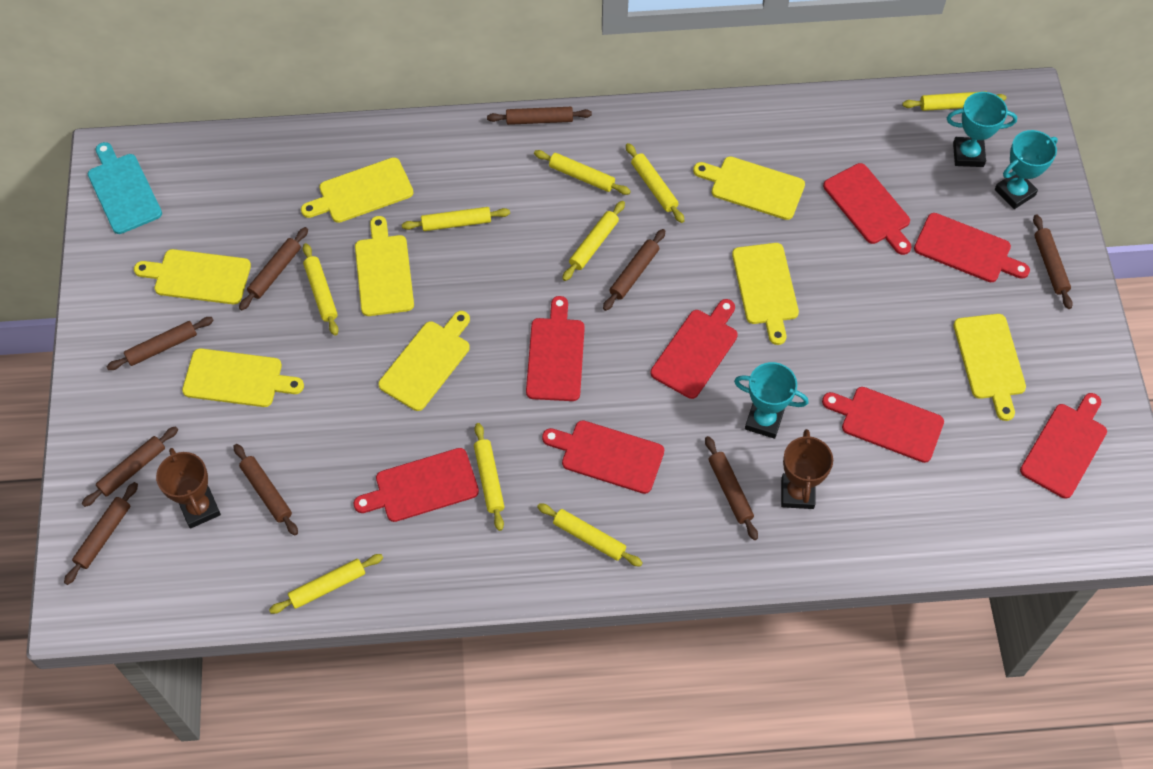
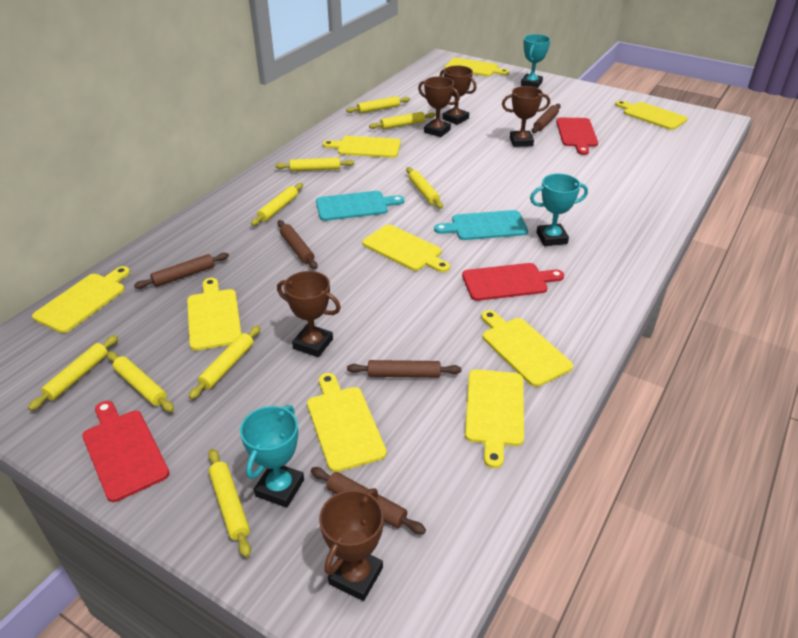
brown rolling pin: 9 -> 5
brown trophy: 2 -> 5
red cutting board: 8 -> 3
turquoise cutting board: 1 -> 2
yellow cutting board: 8 -> 9

